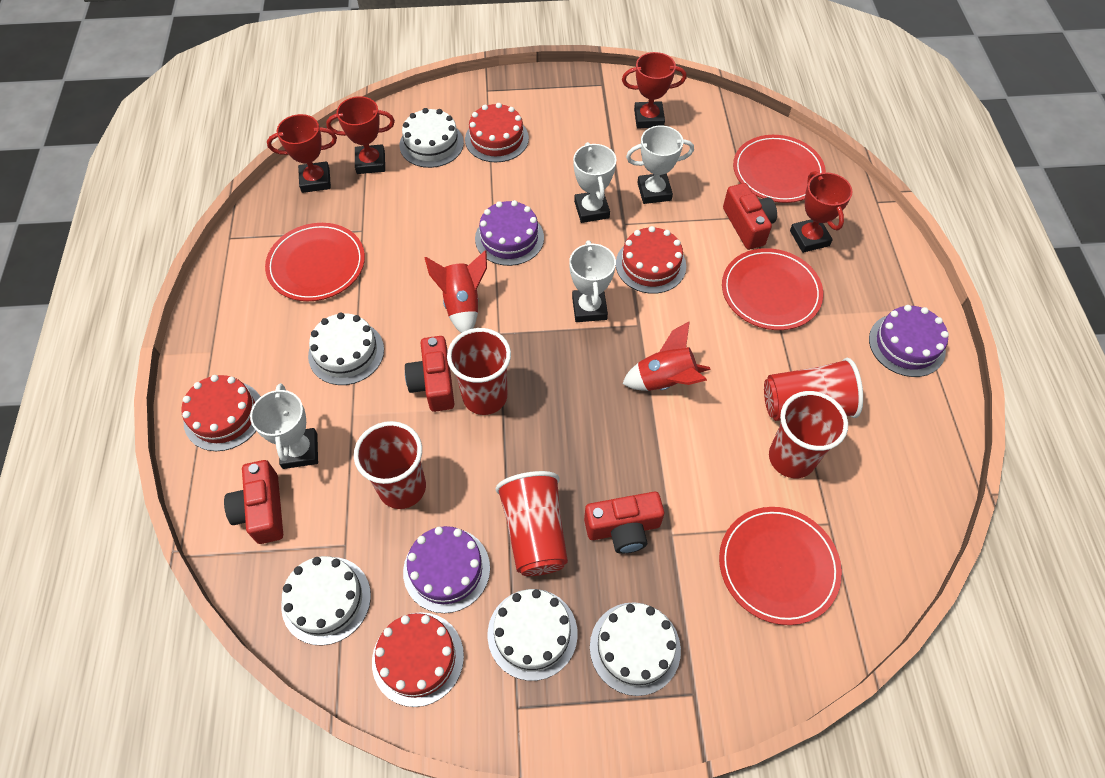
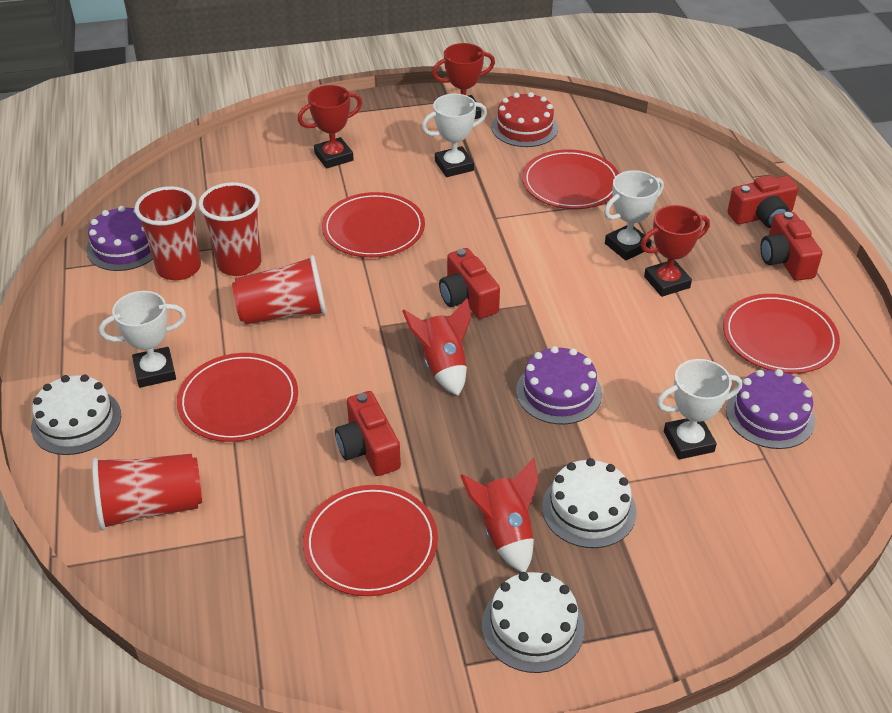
red cake: 4 -> 1
red cup: 5 -> 4
red plate: 4 -> 5
red trophy: 4 -> 3
white cake: 5 -> 3

